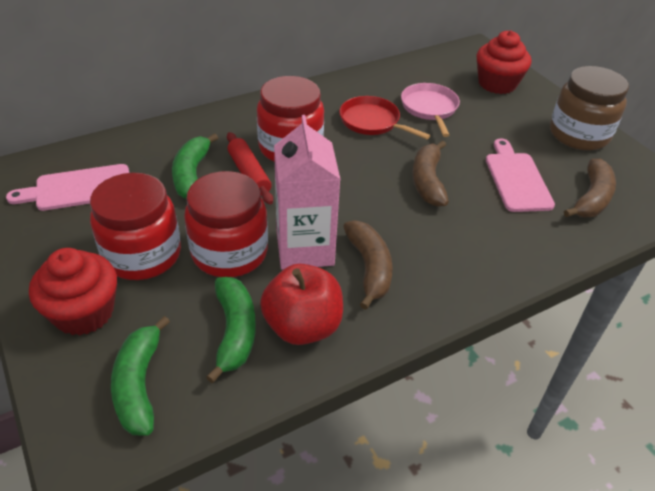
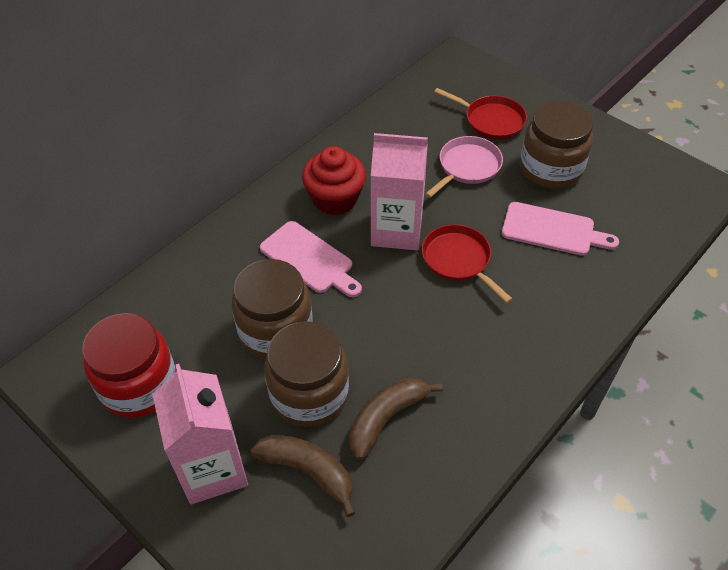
brown banana: 3 -> 2
brown jar: 1 -> 3
green banana: 3 -> 0
pink carton: 1 -> 2
red apple: 1 -> 0
red cupcake: 2 -> 1
red jar: 3 -> 1
red pan: 1 -> 2
red rolling pin: 1 -> 0

